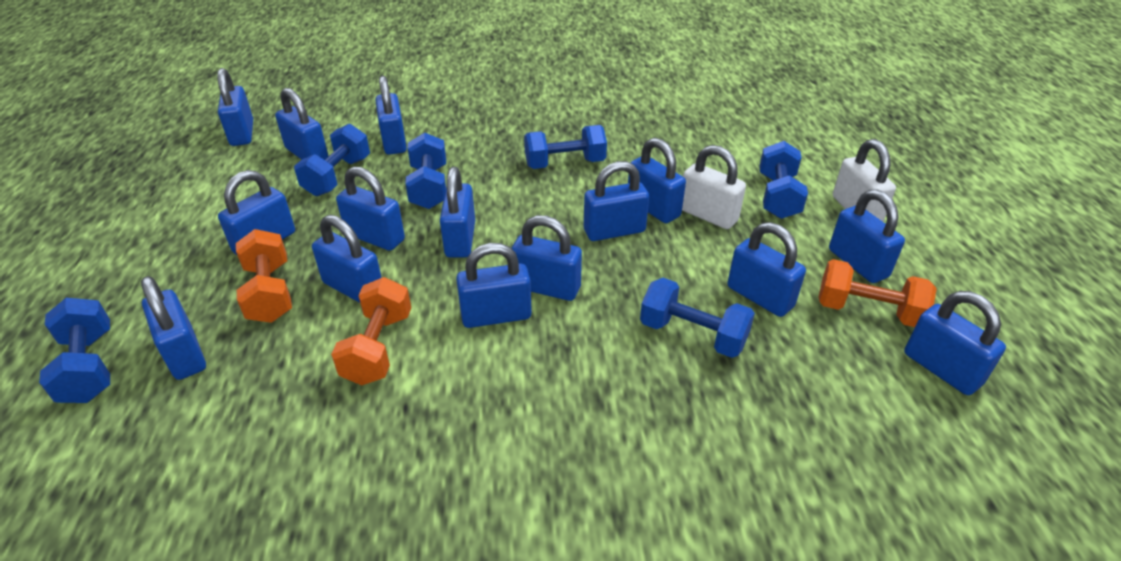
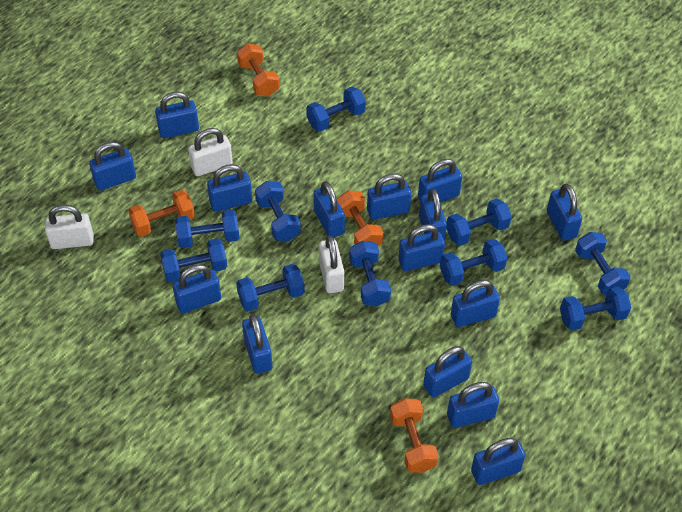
blue dumbbell: 6 -> 10
orange dumbbell: 3 -> 4
white padlock: 2 -> 3

